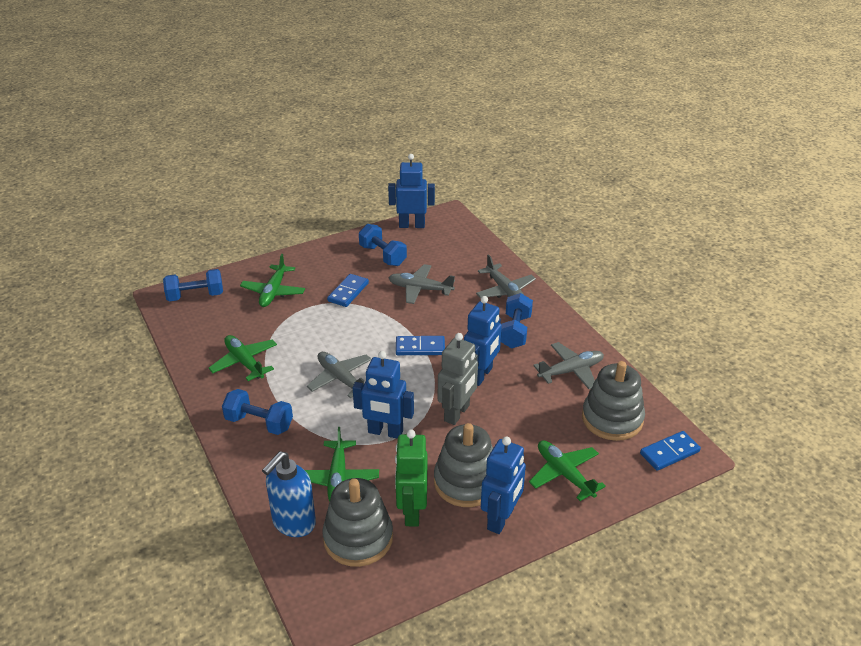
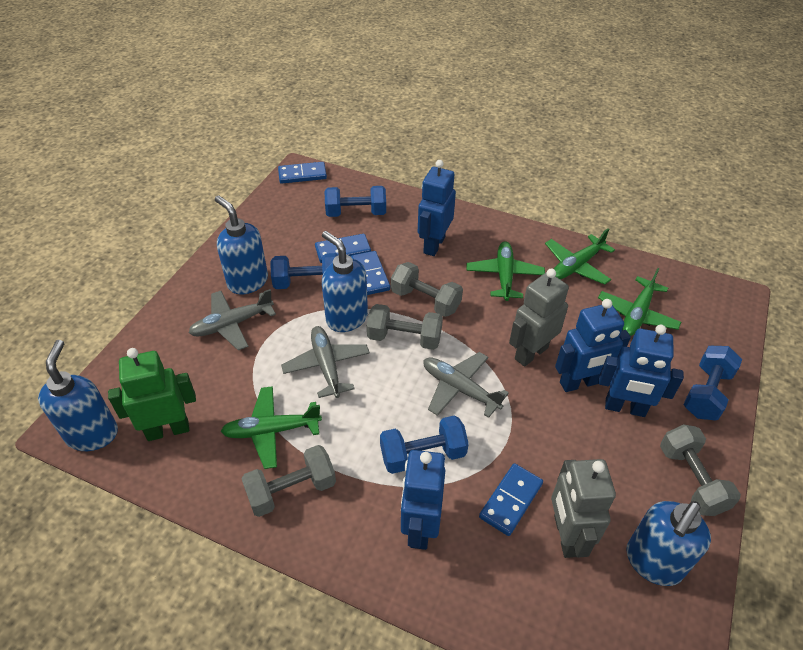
blue domino: 3 -> 4
blue soap dispenser: 1 -> 4
grey dumbbell: 0 -> 4
grey plane: 4 -> 3
grey robot: 1 -> 2
grey stacking toy: 3 -> 0

